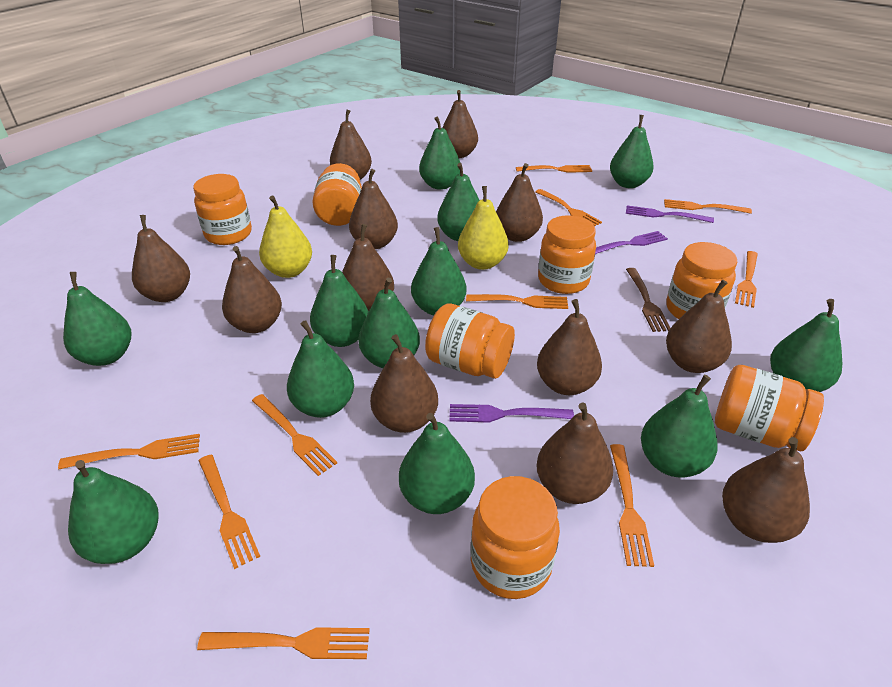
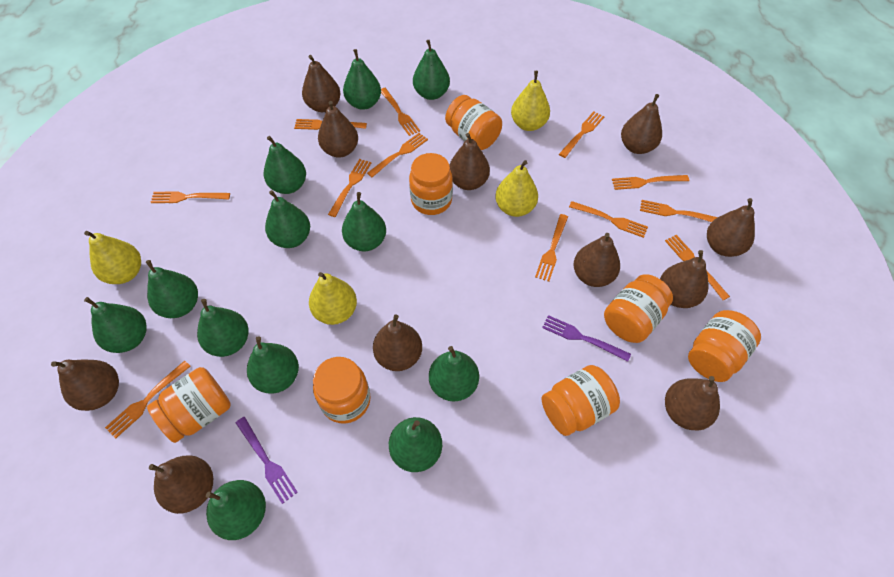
brown fork: 1 -> 0
brown pear: 12 -> 11
orange fork: 10 -> 12
purple fork: 3 -> 2
yellow pear: 2 -> 4

